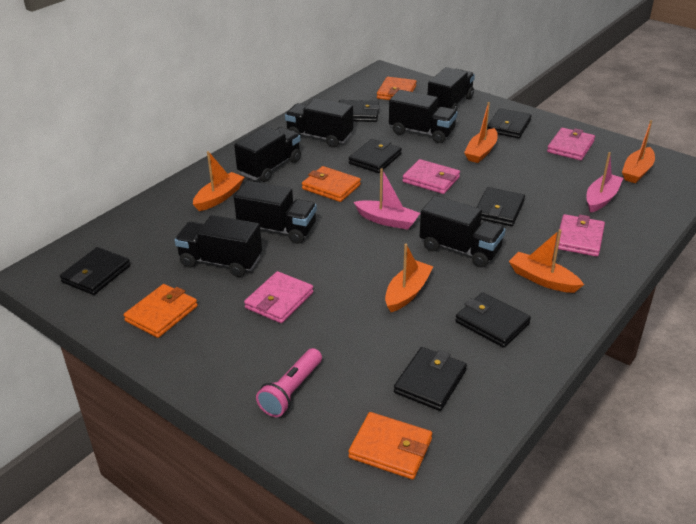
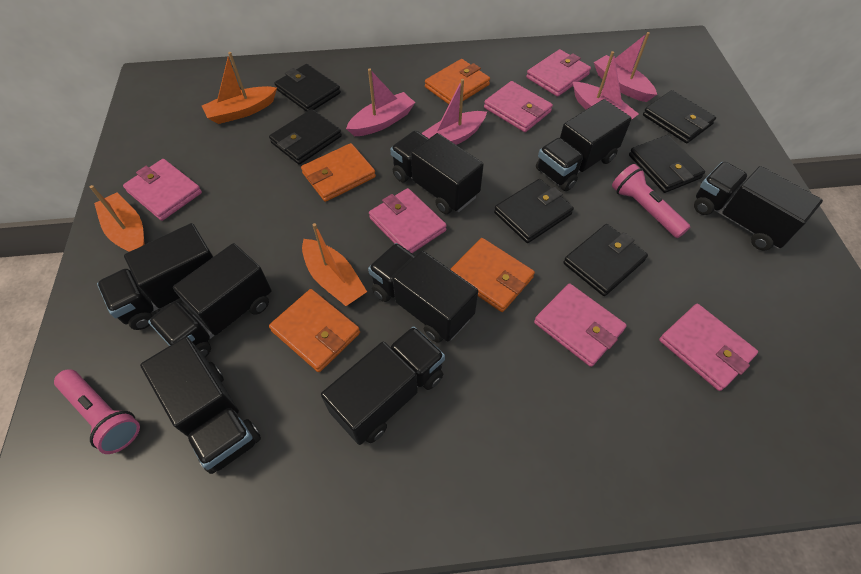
black truck: 7 -> 8
black wallet: 7 -> 6
orange boat: 5 -> 3
pink boat: 2 -> 4
pink flashlight: 1 -> 2
pink wallet: 4 -> 6

